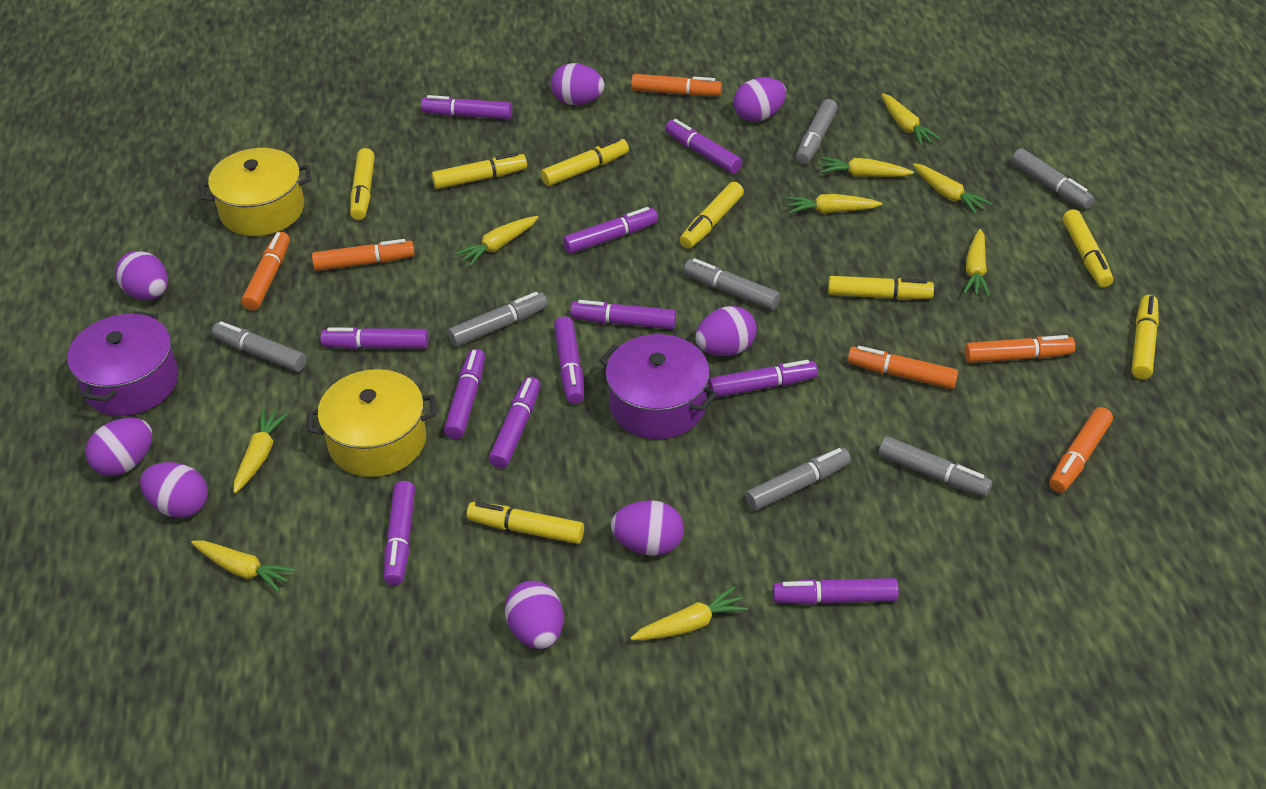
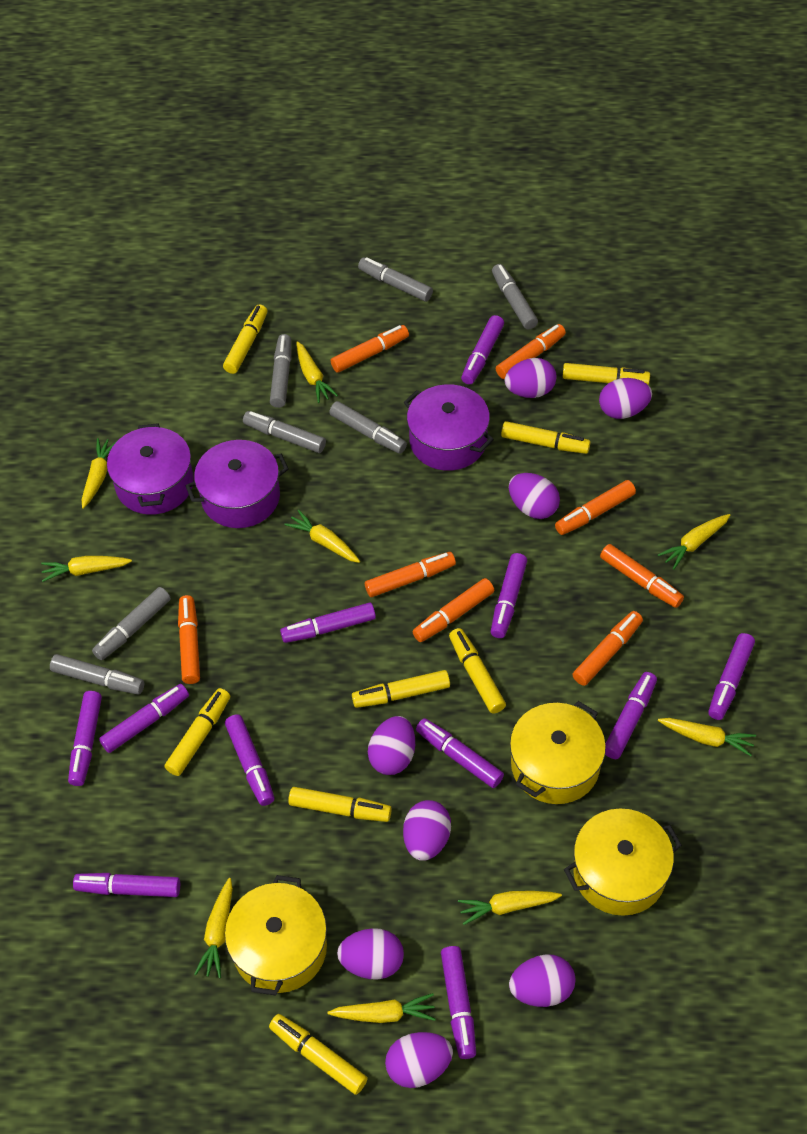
orange marker: 6 -> 8
purple pot: 2 -> 3
yellow pot: 2 -> 3

